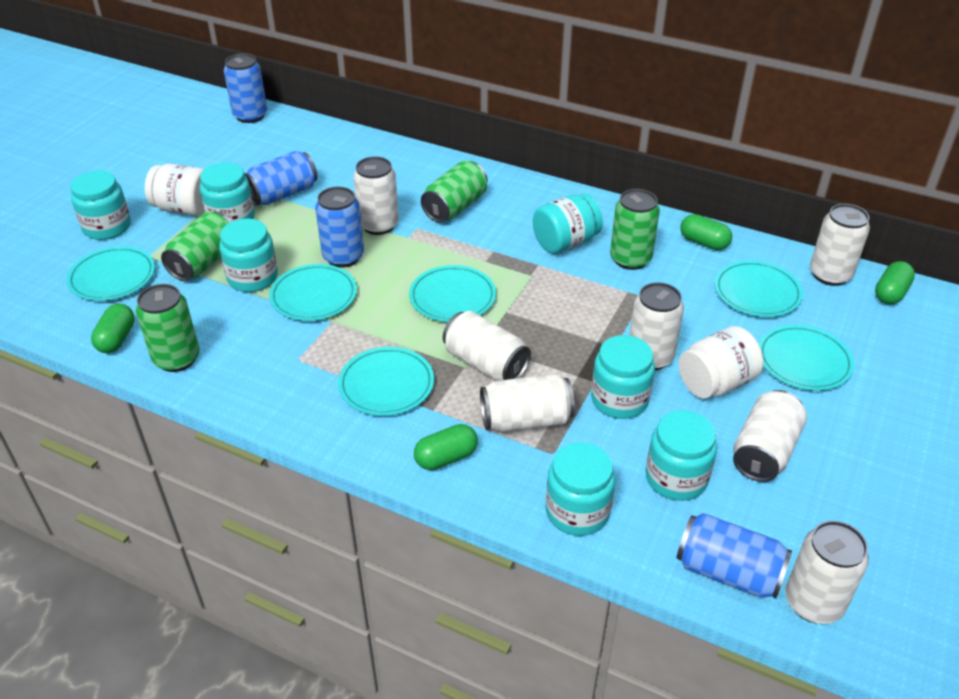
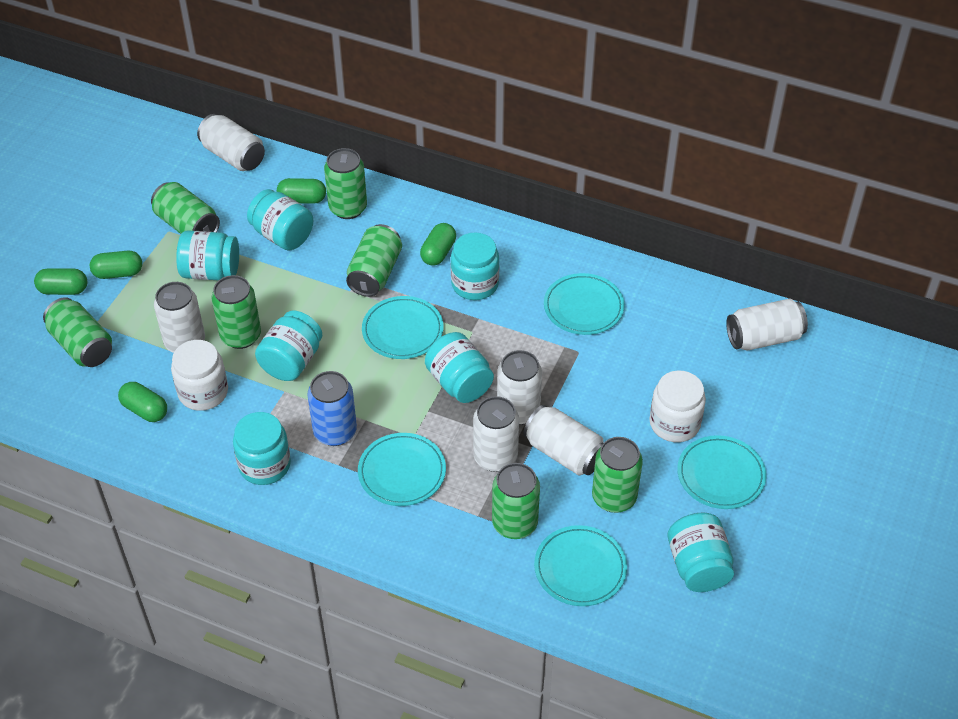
blue can: 4 -> 1
green can: 4 -> 7
green capsule: 4 -> 5
turquoise plate: 6 -> 5
white can: 7 -> 6

